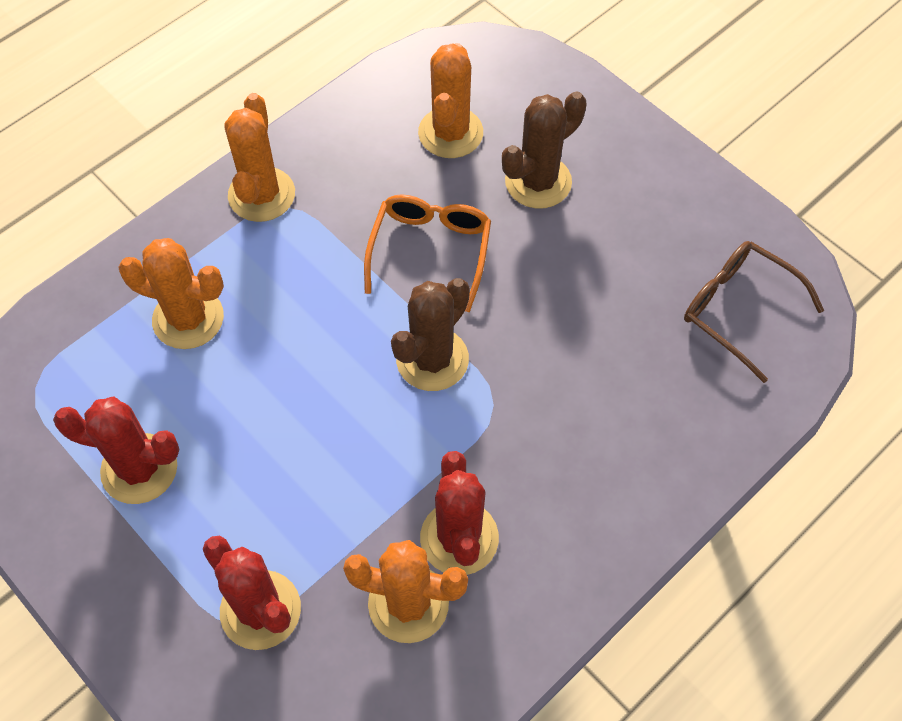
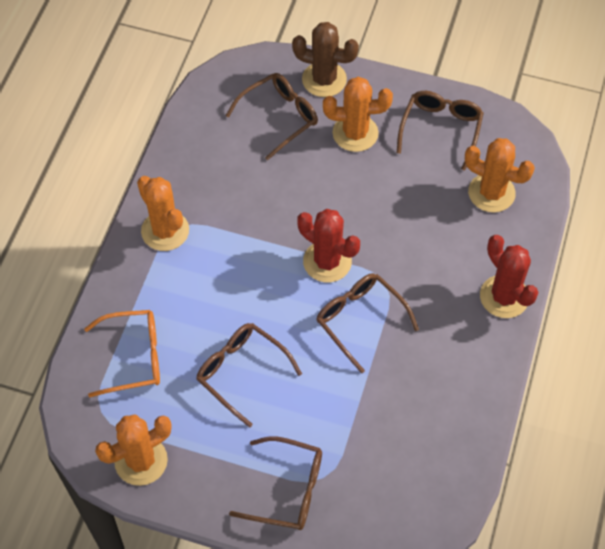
brown cactus: 2 -> 1
brown glasses: 1 -> 5
red cactus: 3 -> 2

